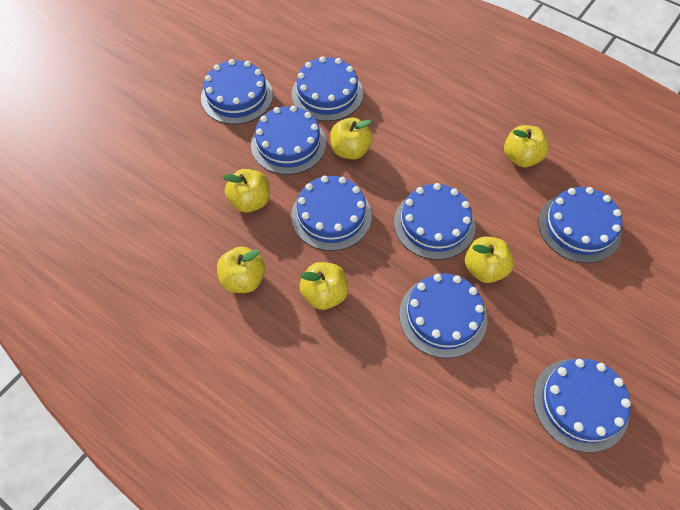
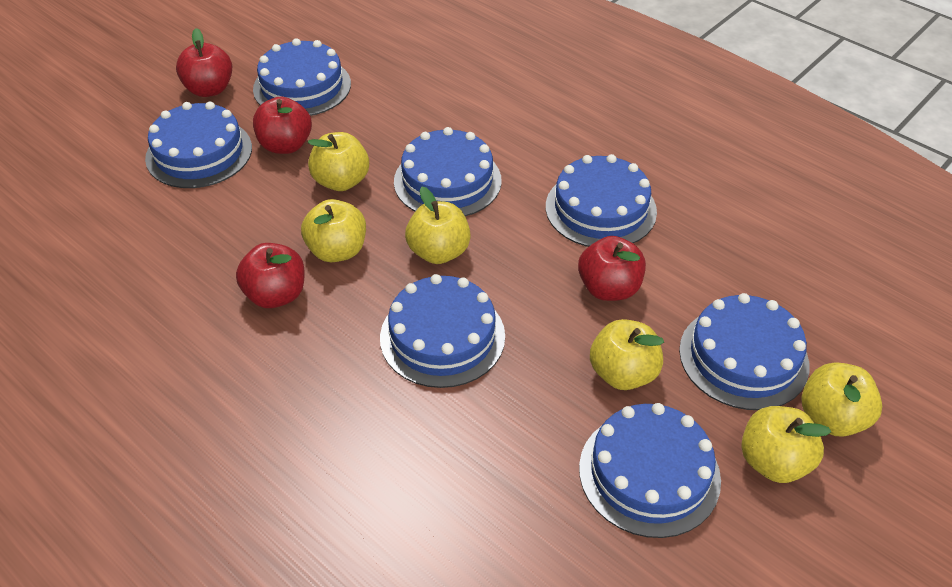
blue cake: 8 -> 7
red apple: 0 -> 4

